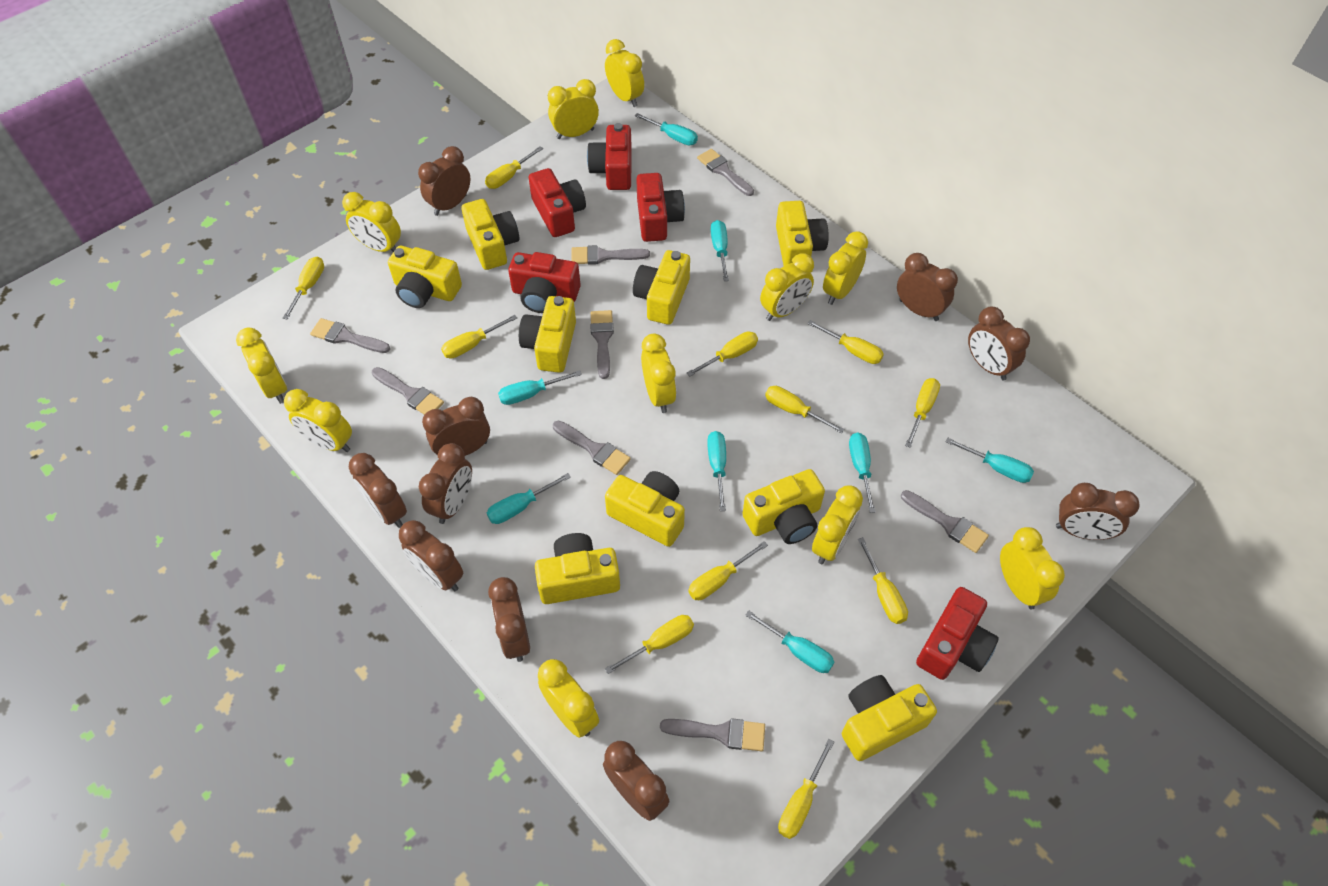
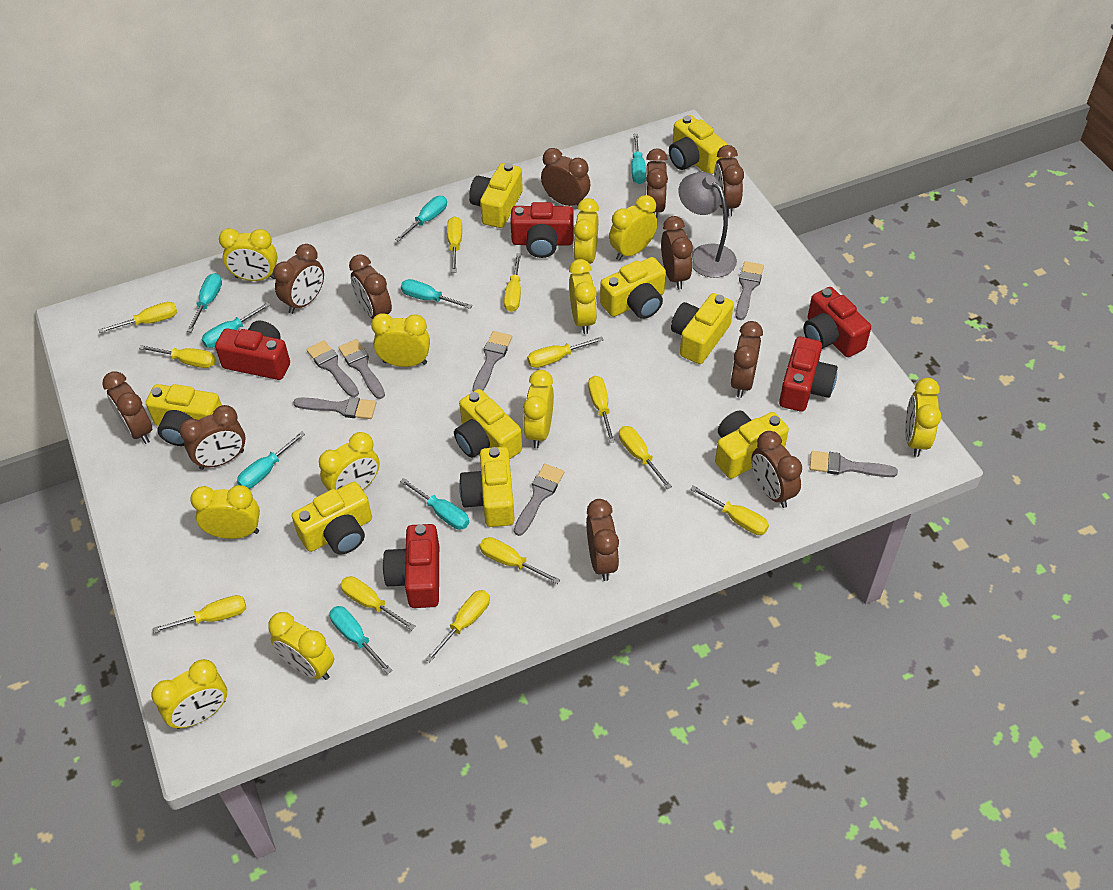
brown clock: 10 -> 11
grey brush: 8 -> 7
grey lamp: 0 -> 1
yellow screwdriver: 11 -> 12

